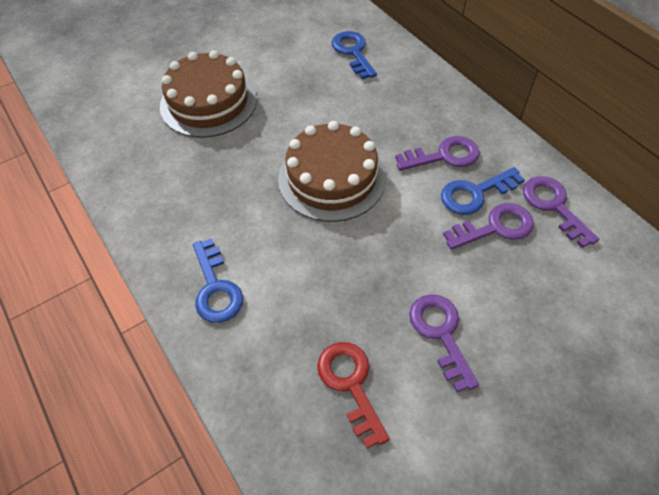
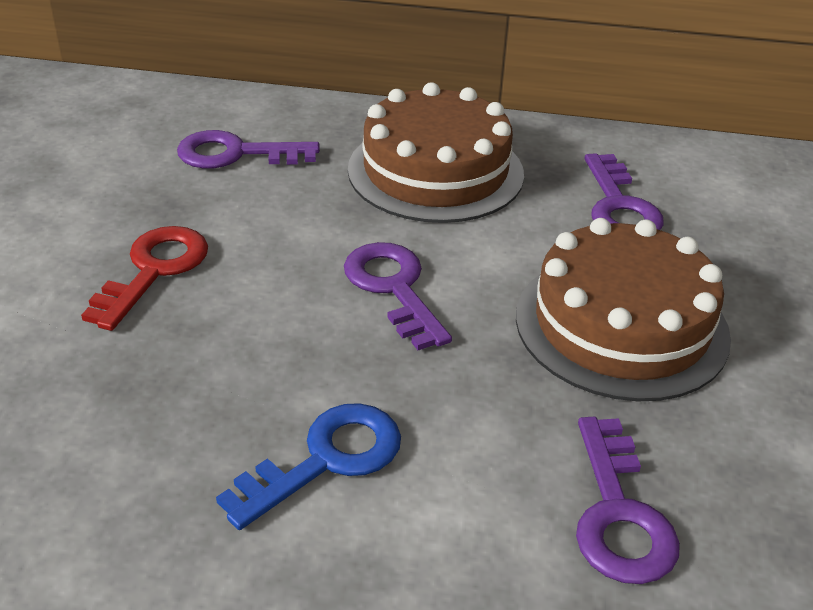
blue key: 3 -> 1

